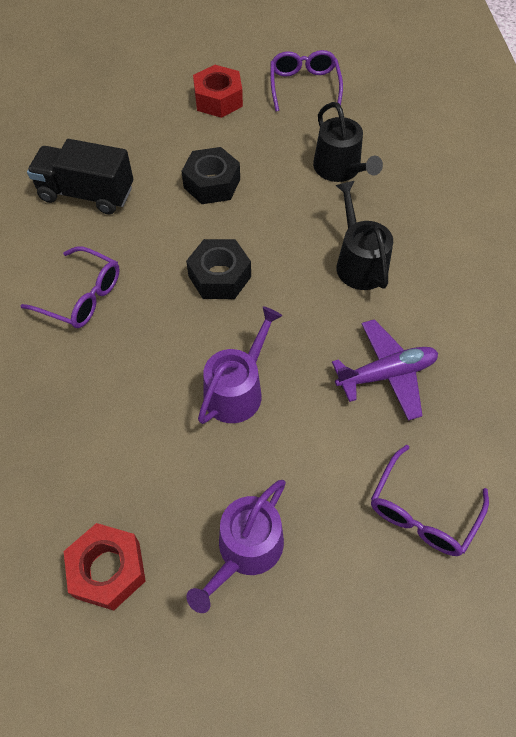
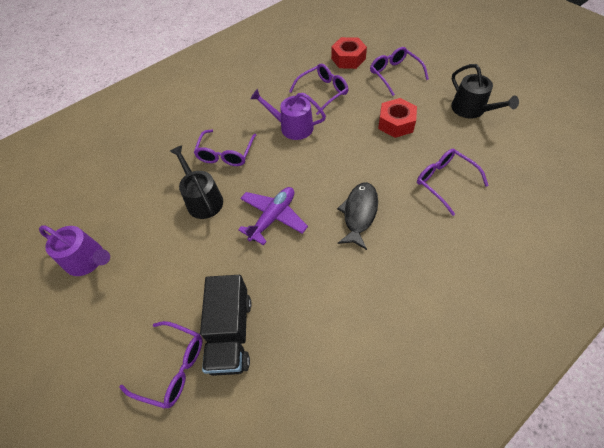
black fish: 0 -> 1
black nut: 2 -> 0
purple glasses: 3 -> 5

